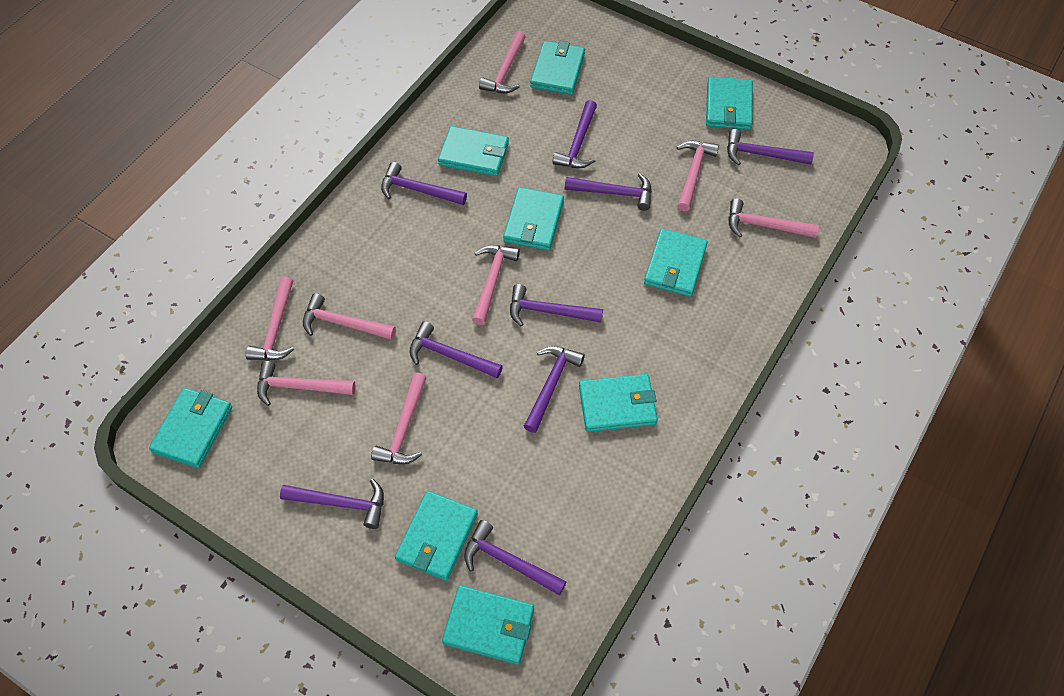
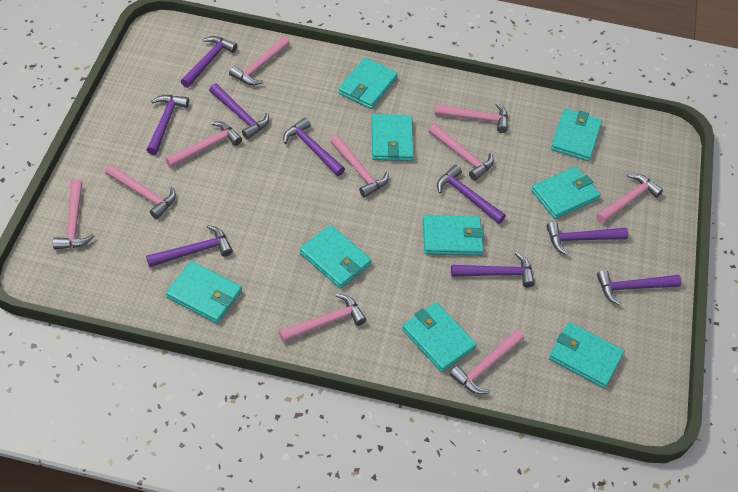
pink hammer: 8 -> 10

